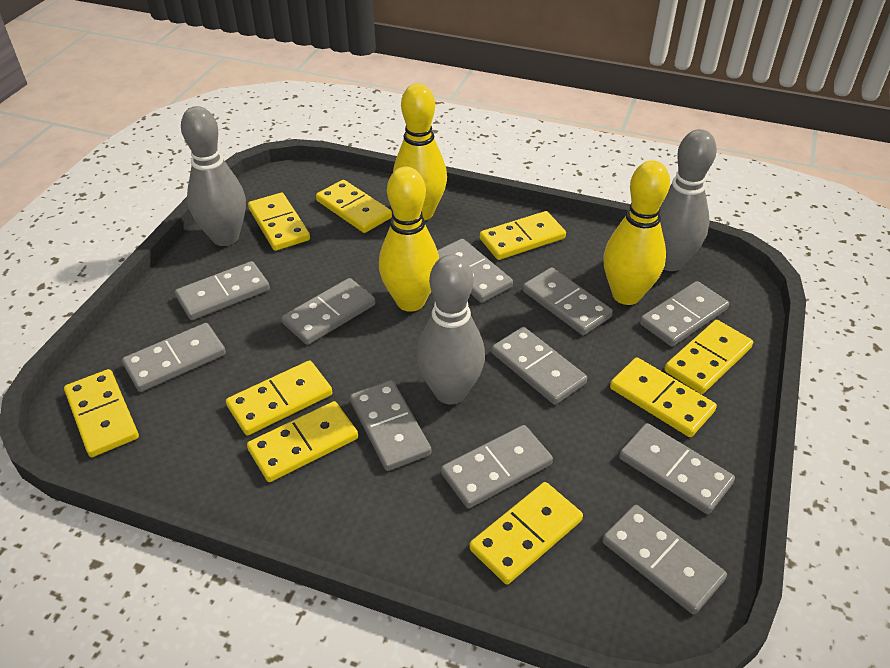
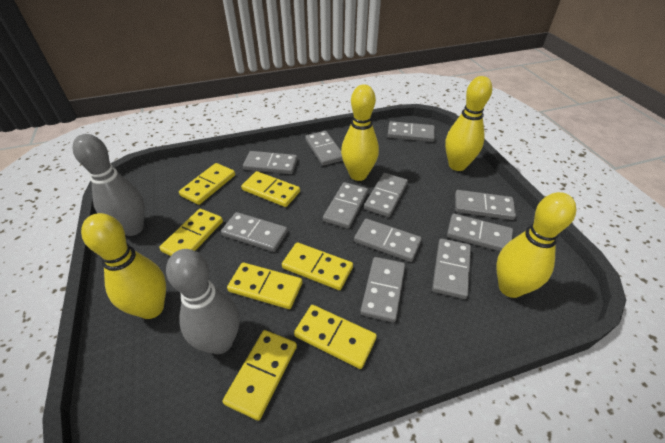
grey bowling pin: 3 -> 2
yellow bowling pin: 3 -> 4
yellow domino: 9 -> 7

